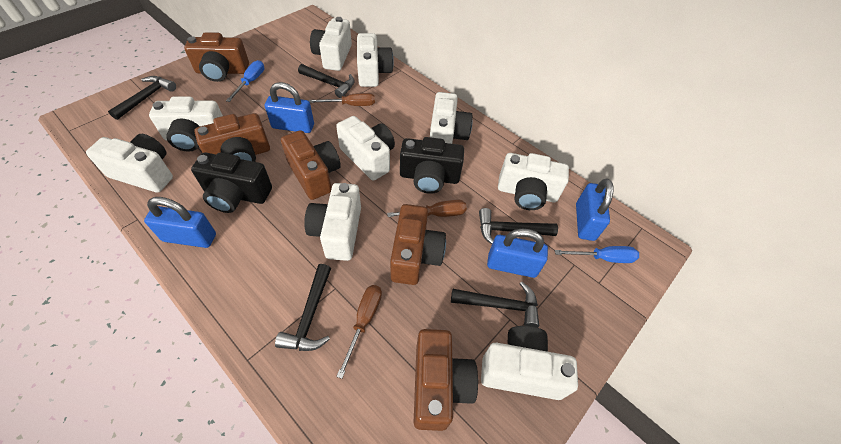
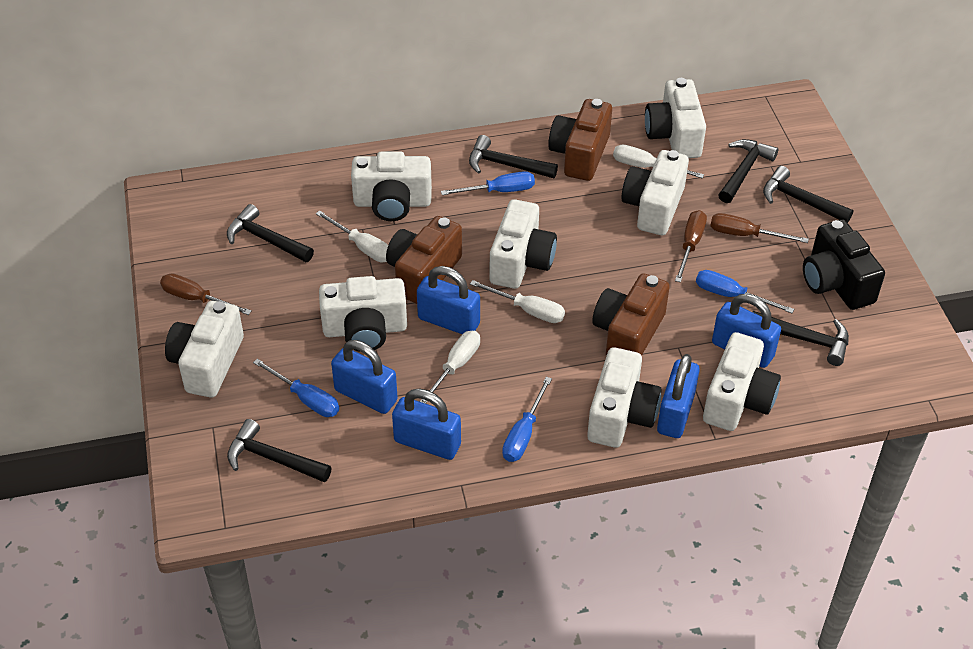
black camera: 2 -> 1
black hammer: 5 -> 6
blue padlock: 4 -> 5
blue screwdriver: 2 -> 4
brown camera: 5 -> 3
white camera: 9 -> 8
white screwdriver: 0 -> 4

